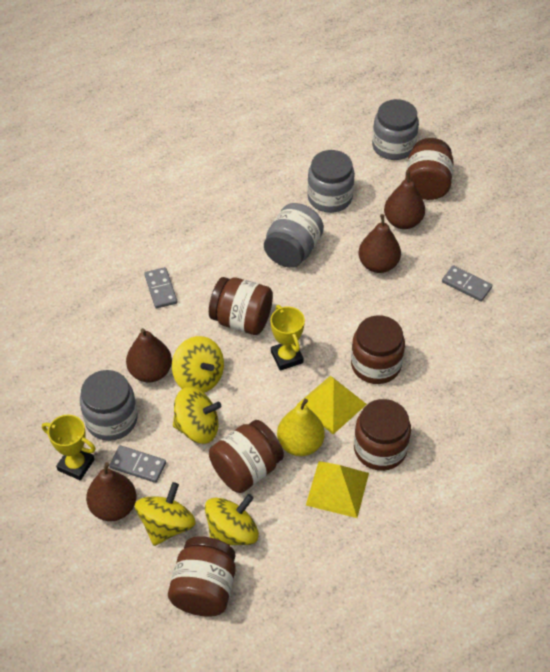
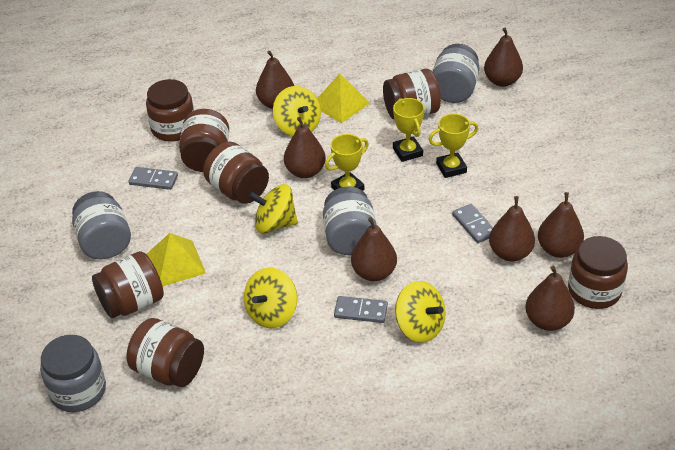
brown jar: 6 -> 7
brown pear: 4 -> 7
yellow pear: 1 -> 0
yellow trophy: 2 -> 3

